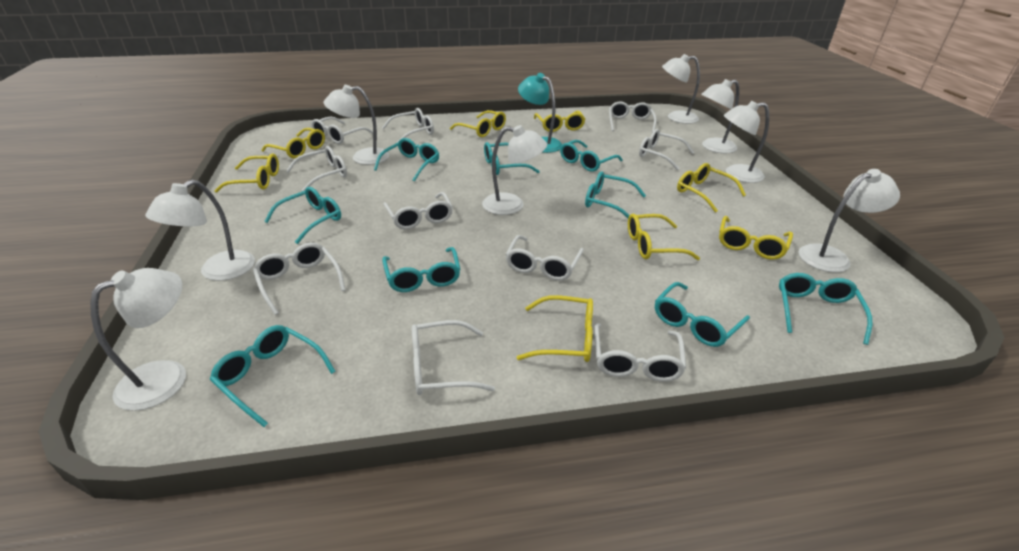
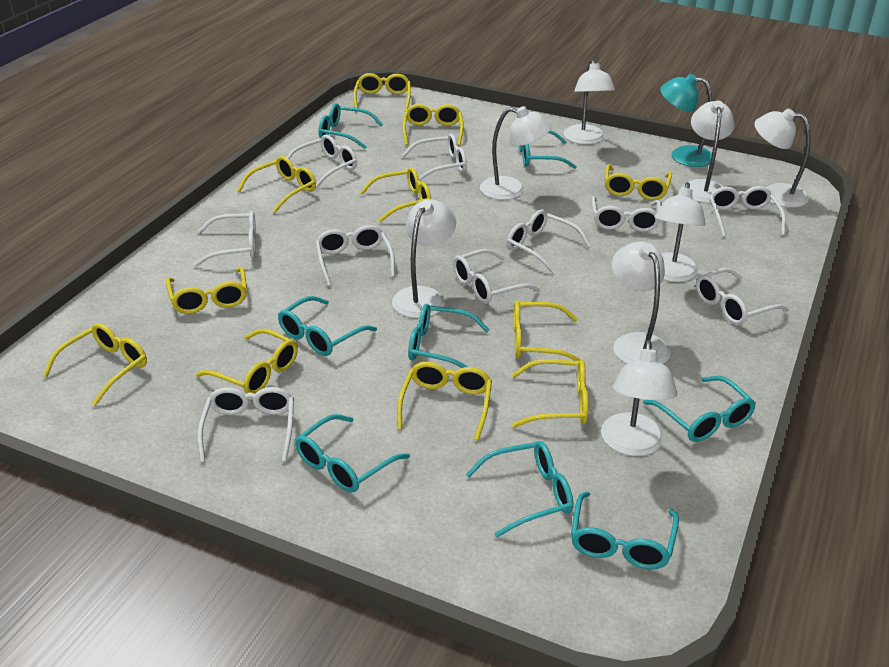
turquoise glasses: 9 -> 8
yellow glasses: 8 -> 11

